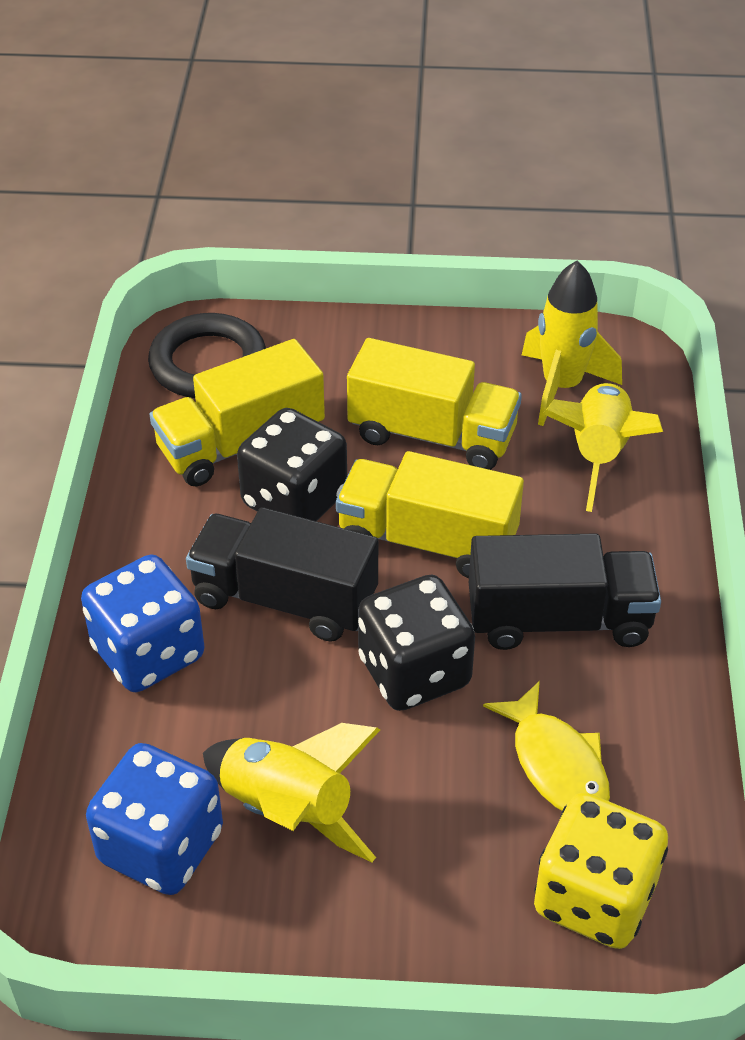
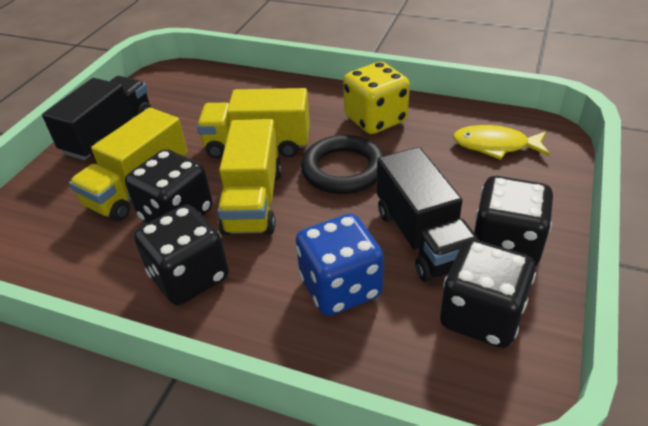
black dice: 2 -> 4
blue dice: 2 -> 1
yellow rocket: 3 -> 0

